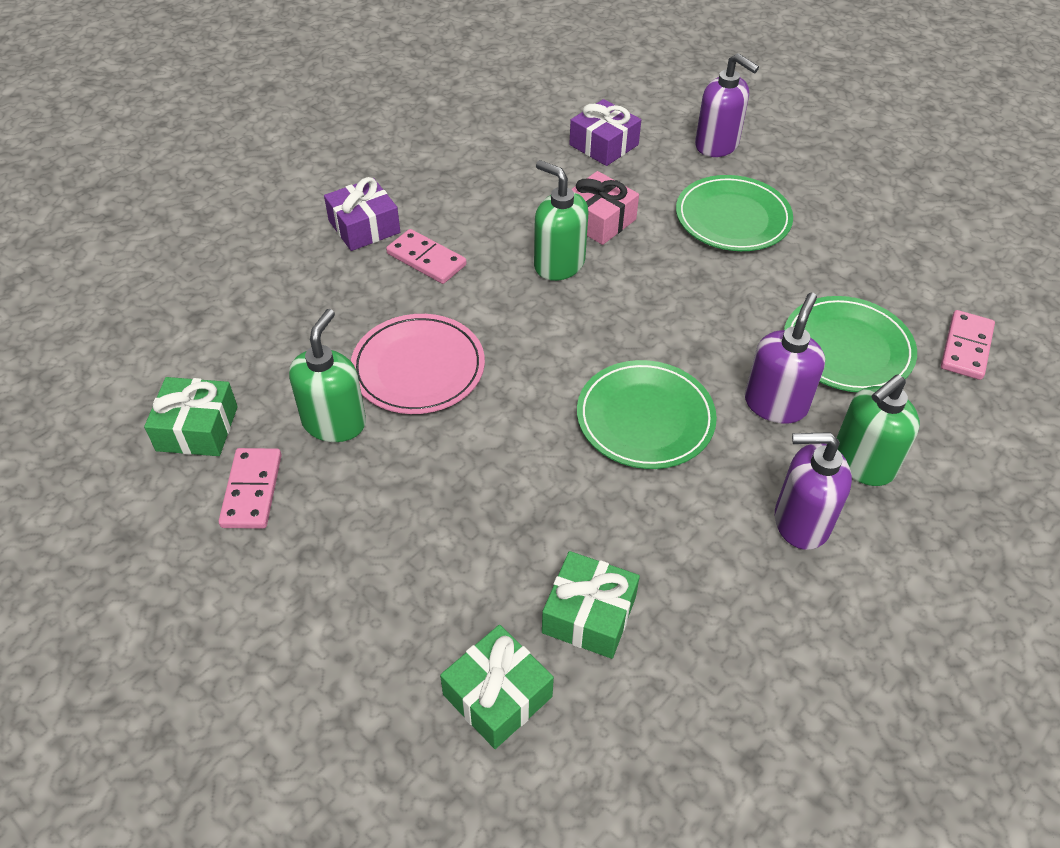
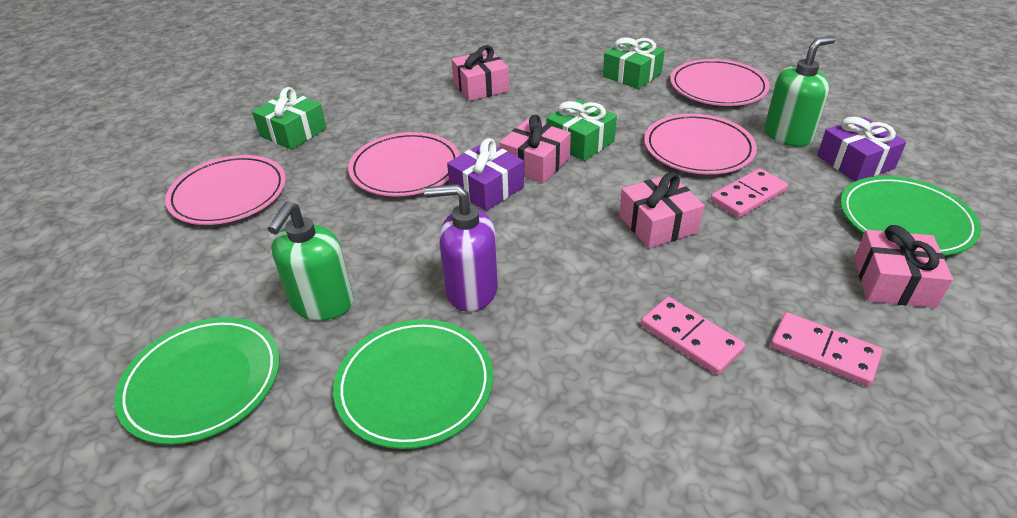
green soap dispenser: 3 -> 2
pink gift: 1 -> 4
pink plate: 1 -> 4
purple soap dispenser: 3 -> 1

